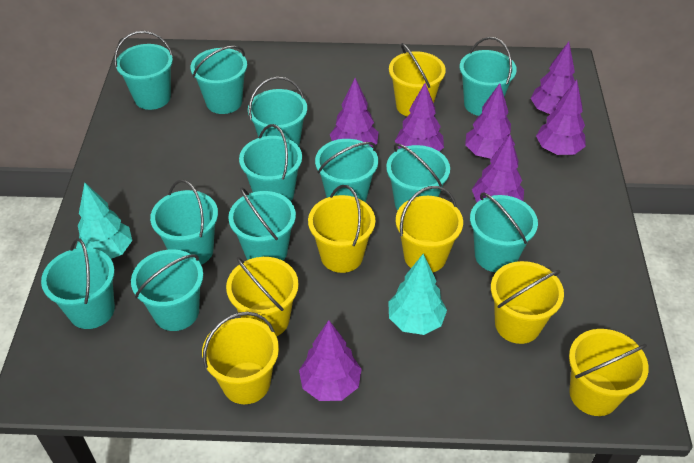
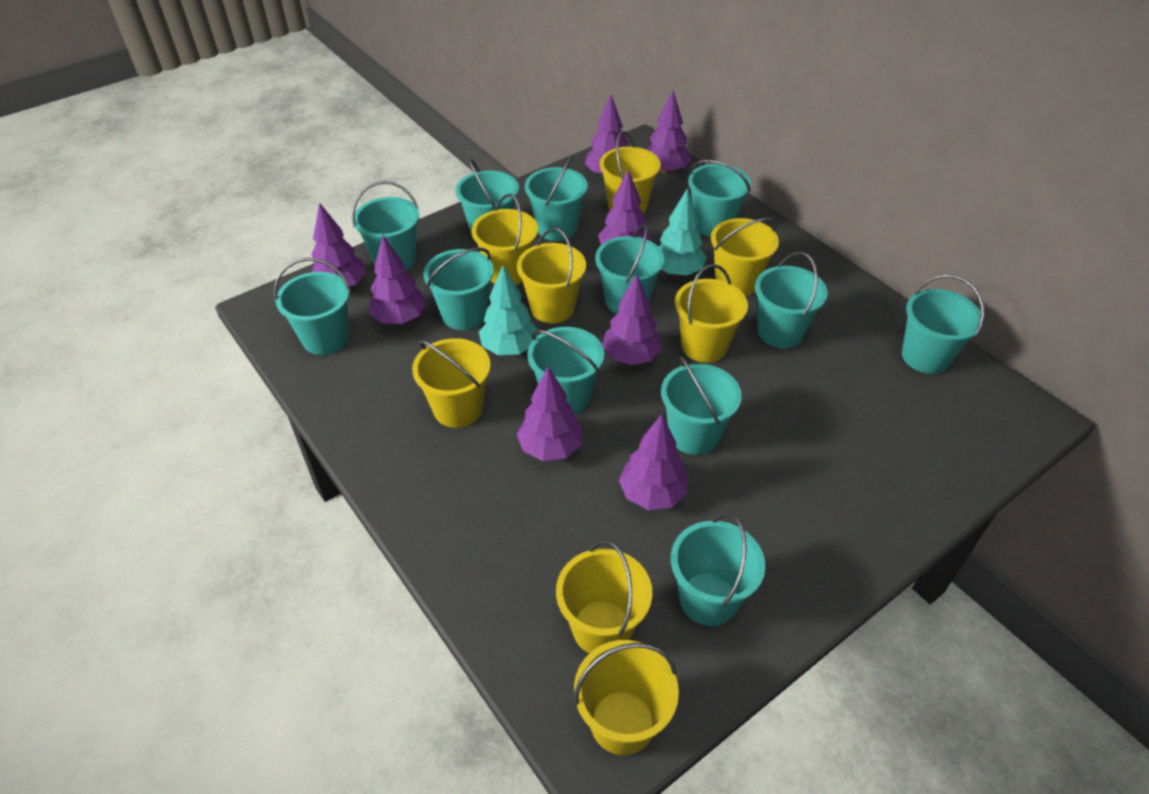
purple tree: 7 -> 8
yellow bucket: 7 -> 8

